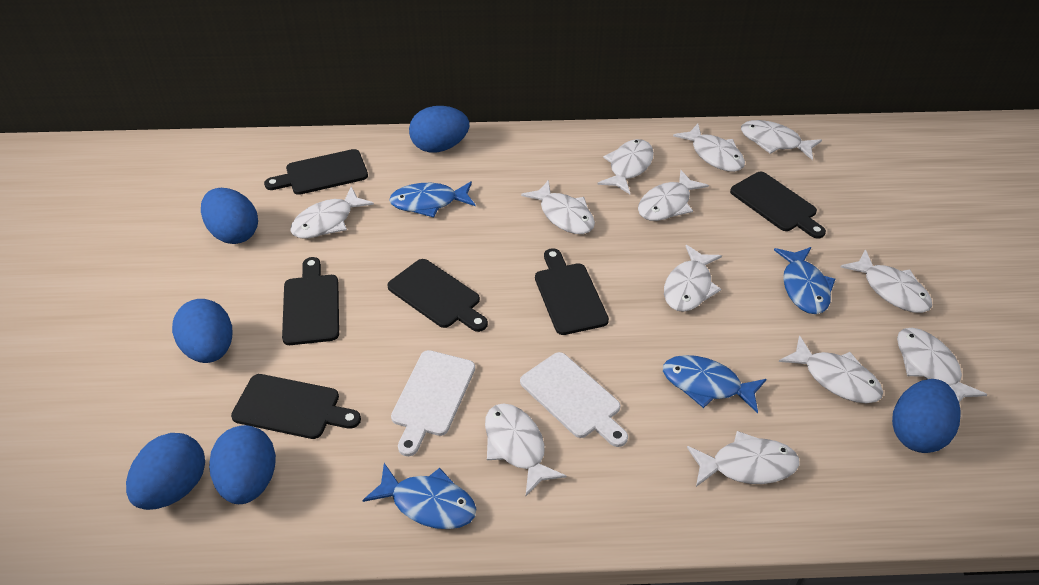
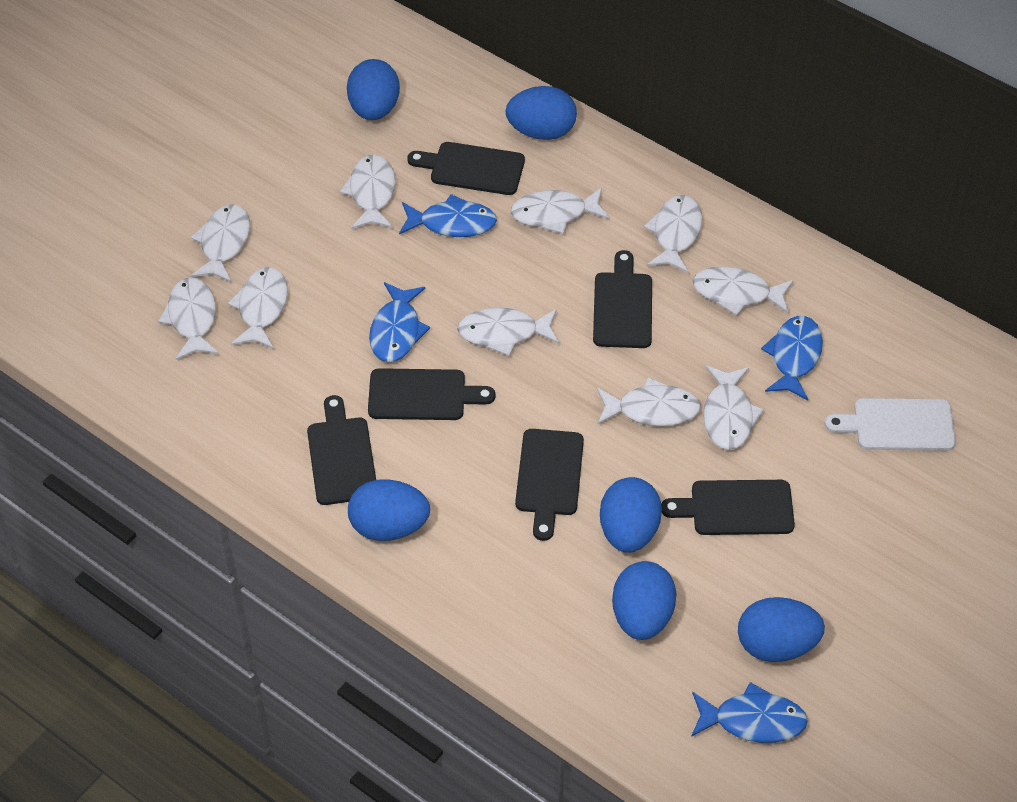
white cutting board: 2 -> 1
white fish: 12 -> 10

